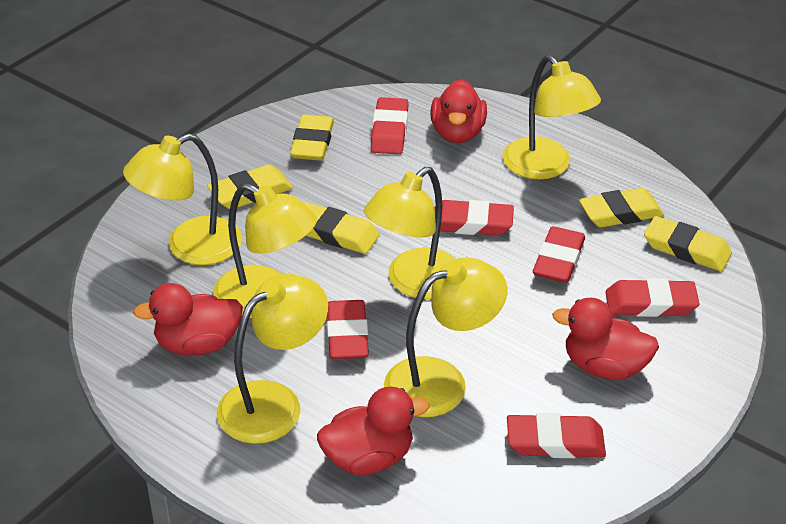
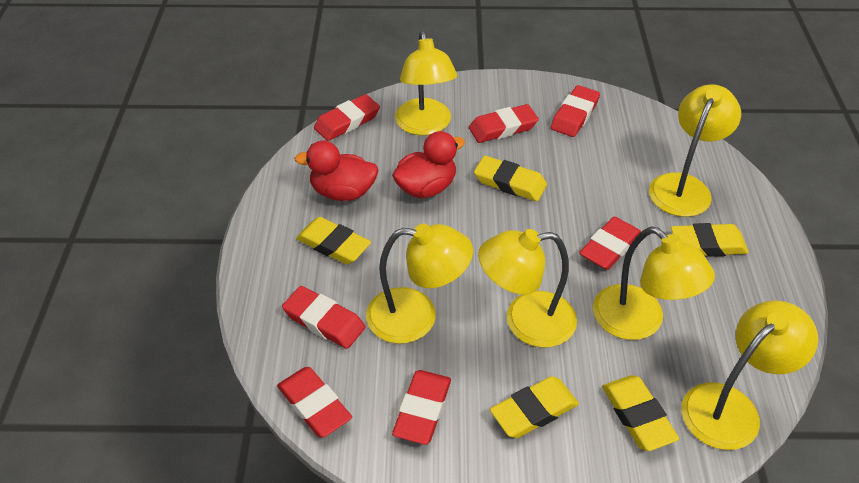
red duck: 4 -> 2
red eraser: 6 -> 7

